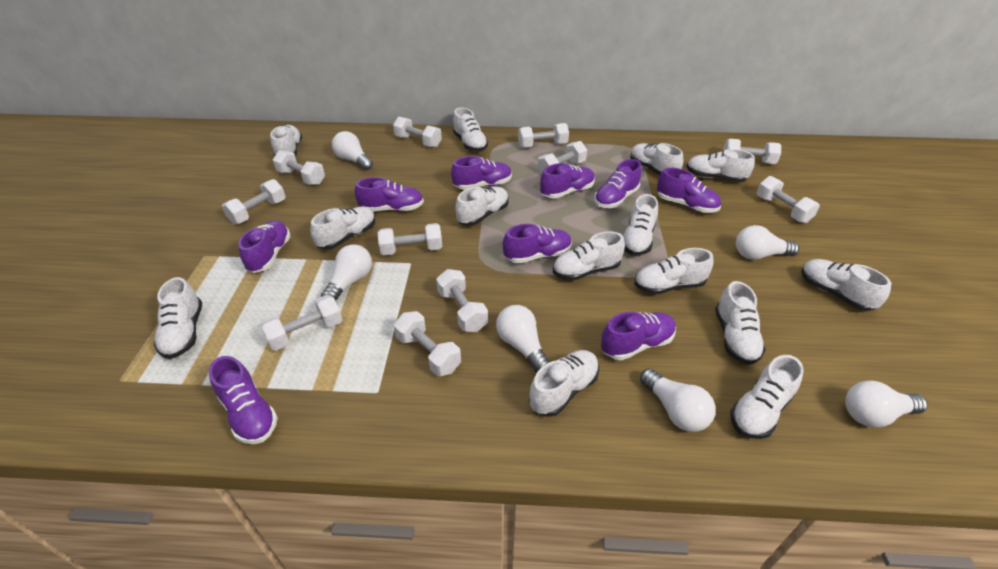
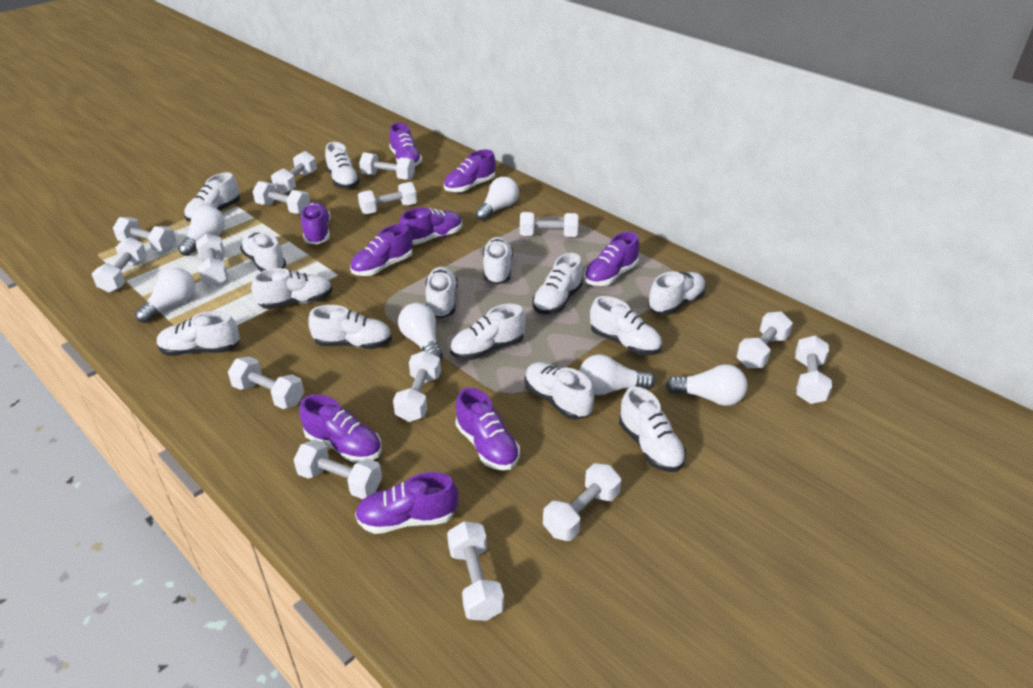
white dumbbell: 11 -> 15

